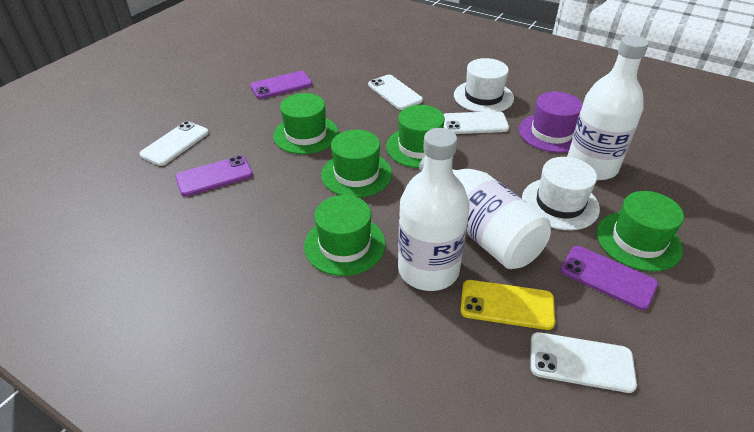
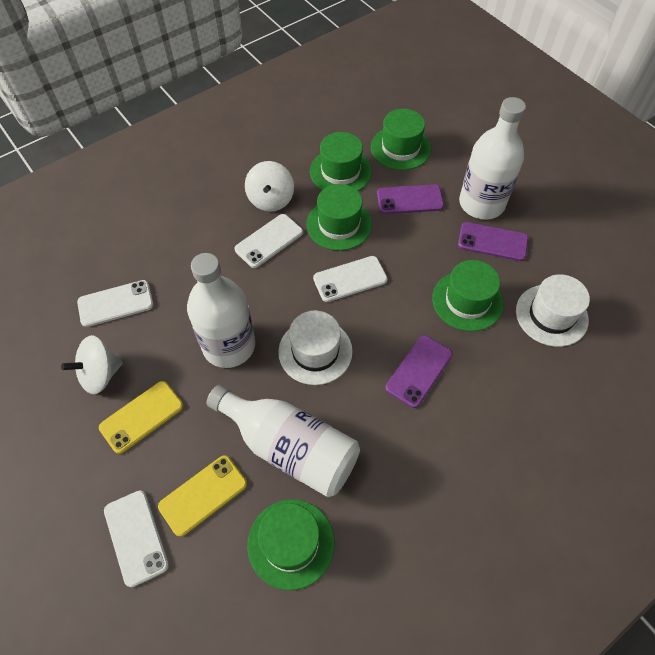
purple hat: 1 -> 0
white spinning top: 0 -> 2
yellow phone: 1 -> 2

